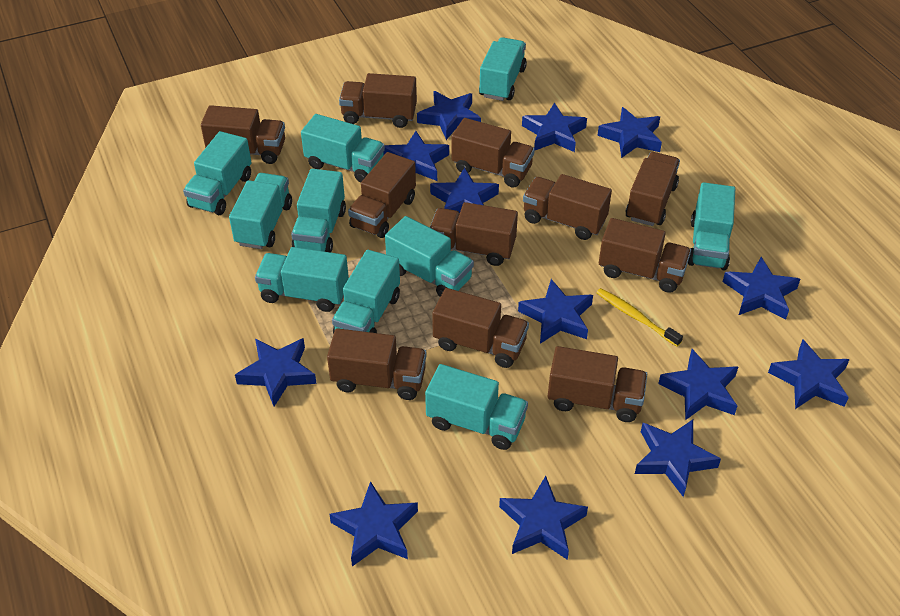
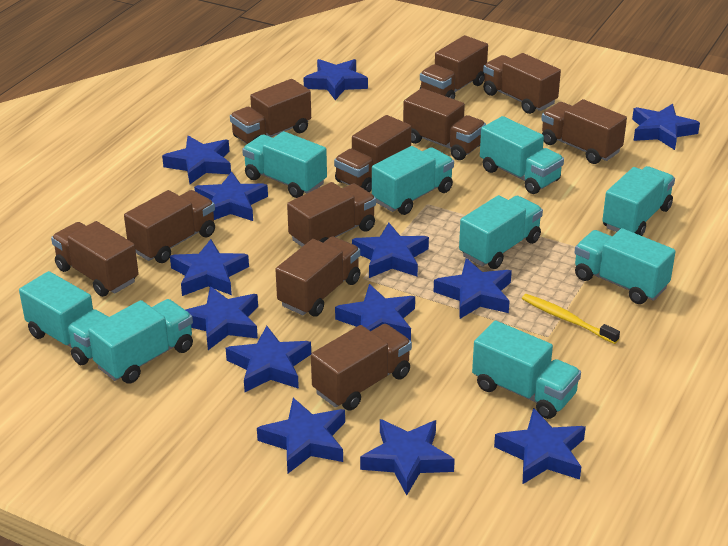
turquoise truck: 10 -> 9

